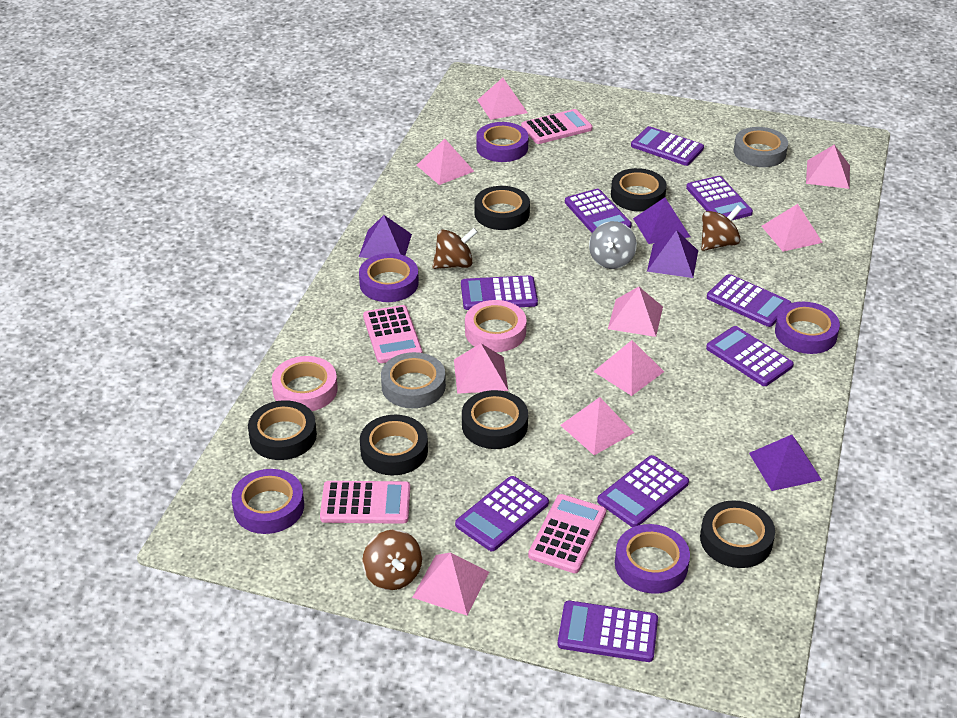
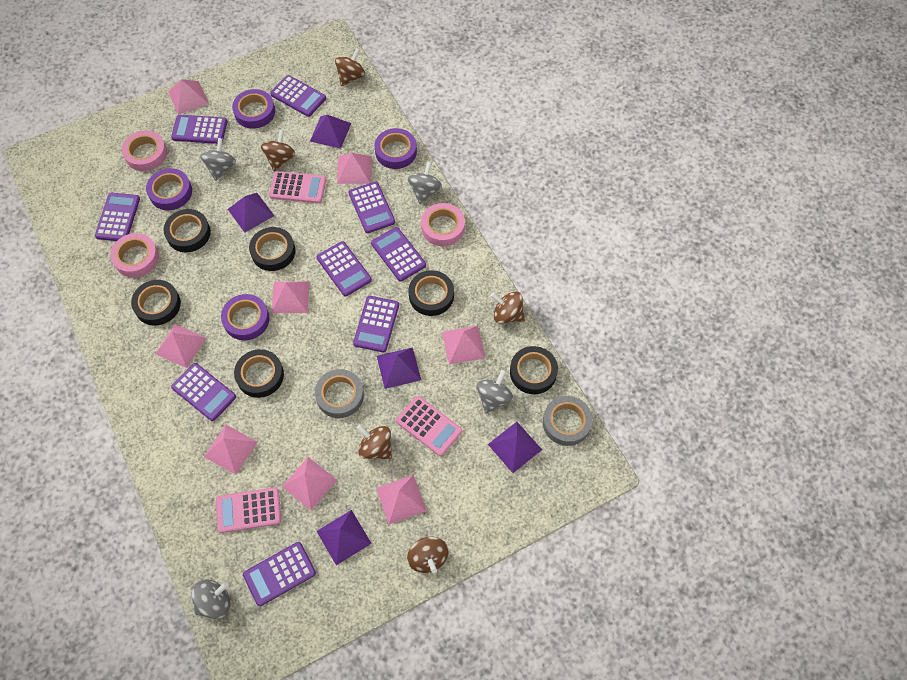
brown spinning top: 3 -> 5
grey spinning top: 1 -> 4
pink calculator: 4 -> 3
pink pyramid: 9 -> 8
pink tape: 2 -> 3
purple pyramid: 4 -> 5
purple tape: 5 -> 4

